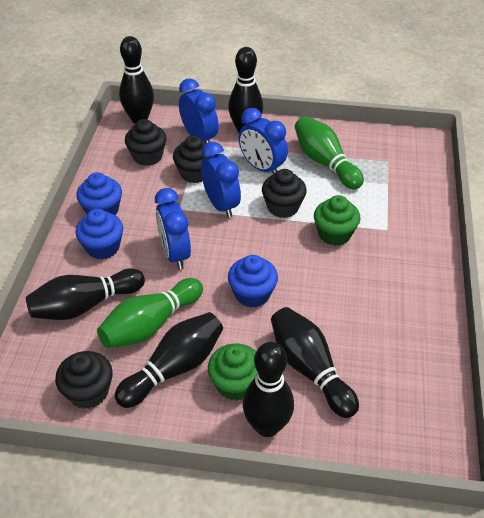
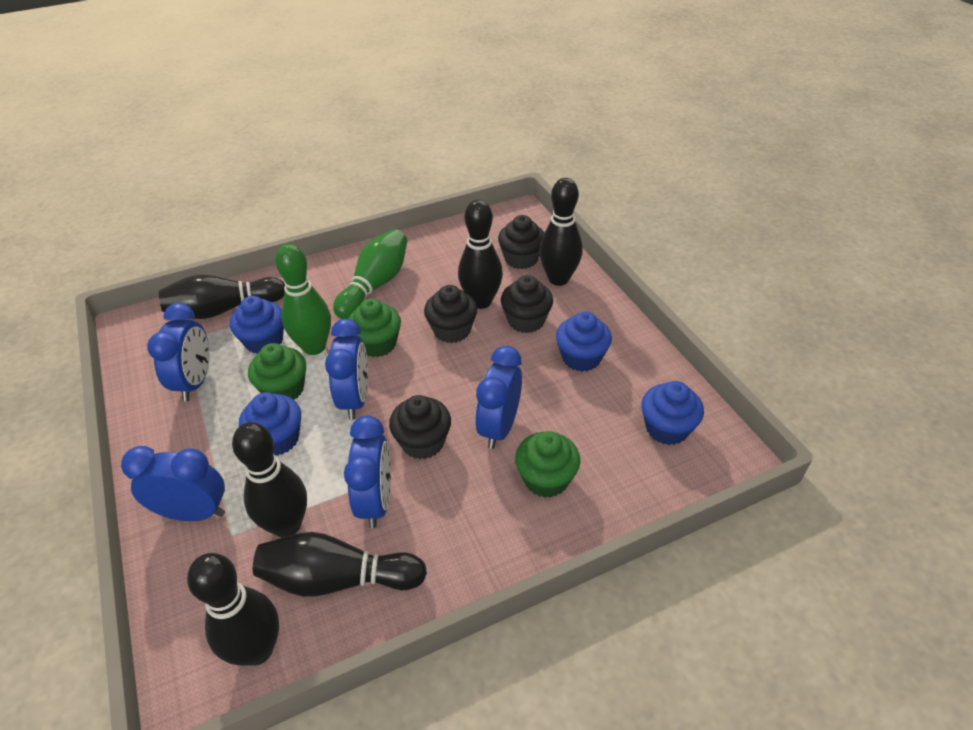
blue clock: 4 -> 5
blue cupcake: 3 -> 4
green cupcake: 2 -> 3

